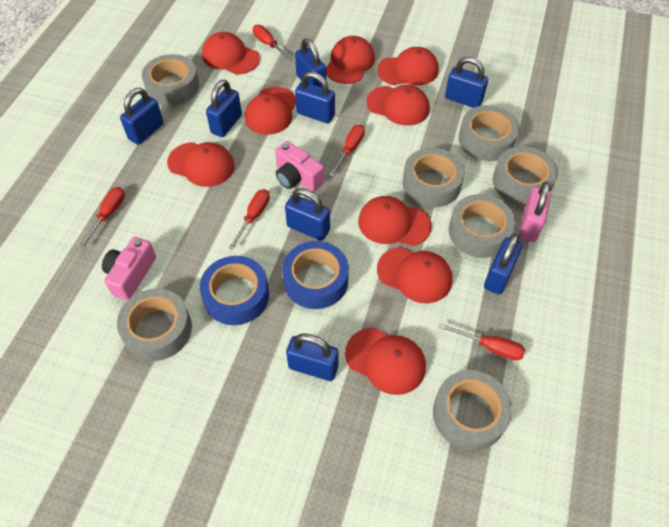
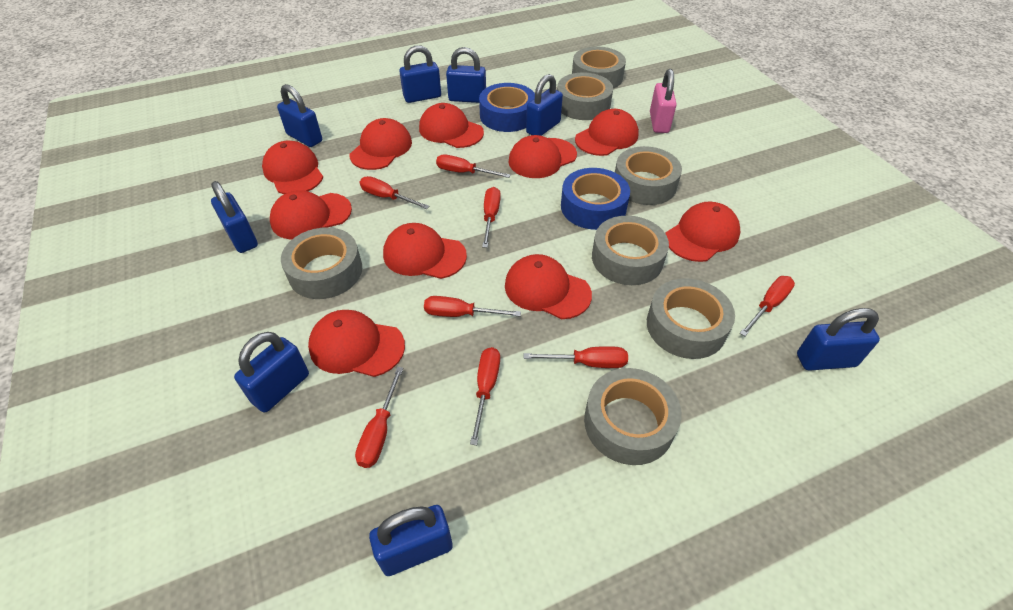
pink camera: 2 -> 0
red cap: 9 -> 10
red screwdriver: 5 -> 8

